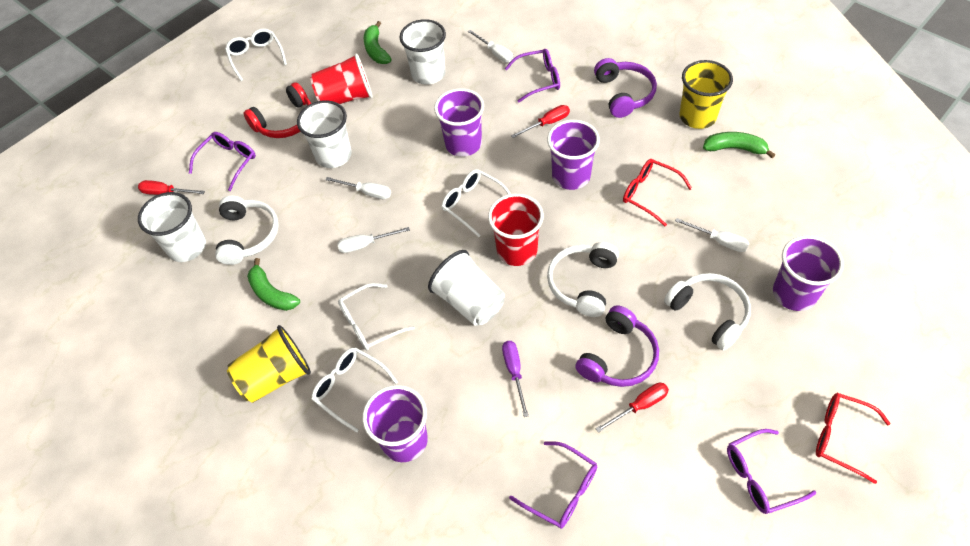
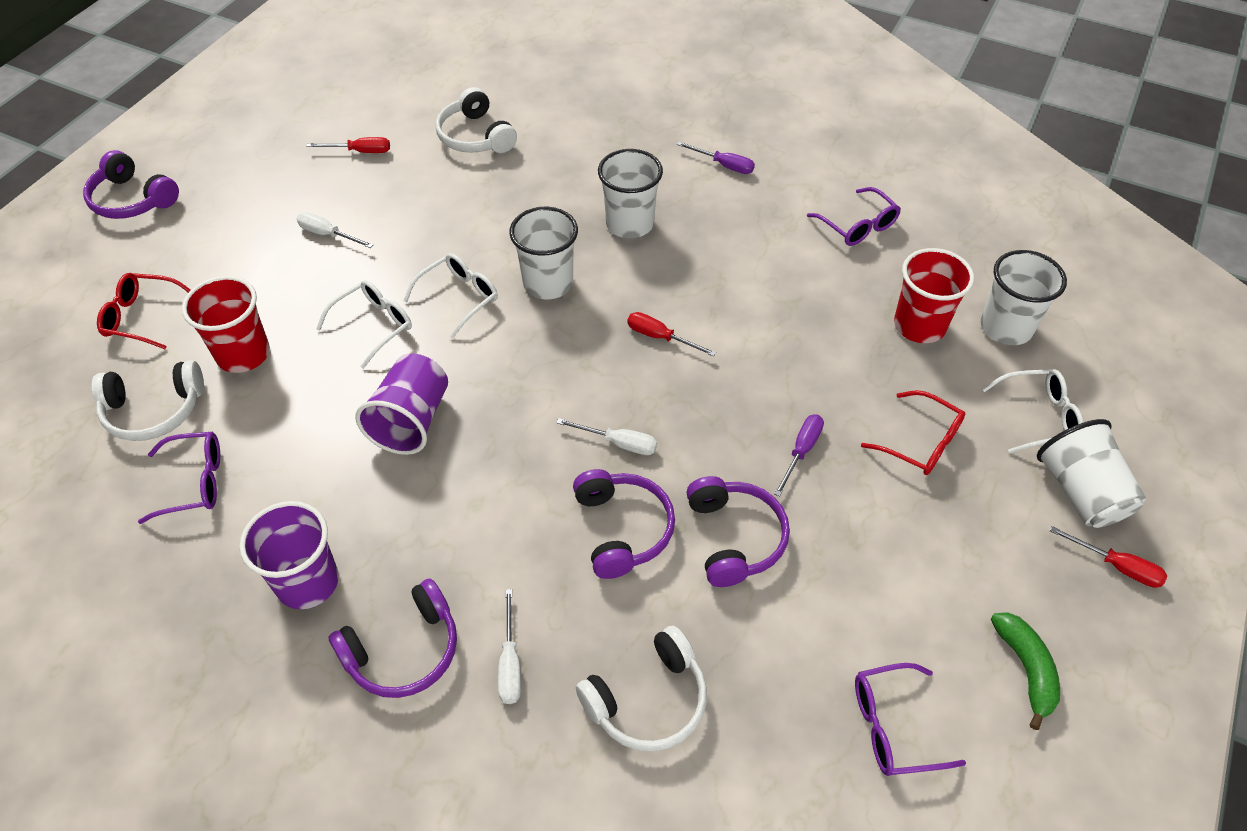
green banana: 3 -> 1
purple cup: 4 -> 2
purple glasses: 4 -> 3
purple headphones: 2 -> 4
purple screwdriver: 1 -> 2
red headphones: 1 -> 0
white glasses: 4 -> 3
white screwdriver: 4 -> 3
yellow cup: 2 -> 0

